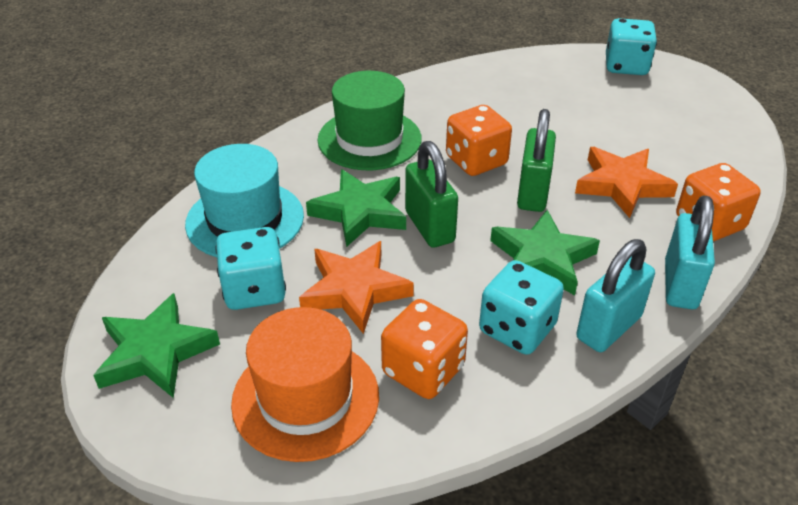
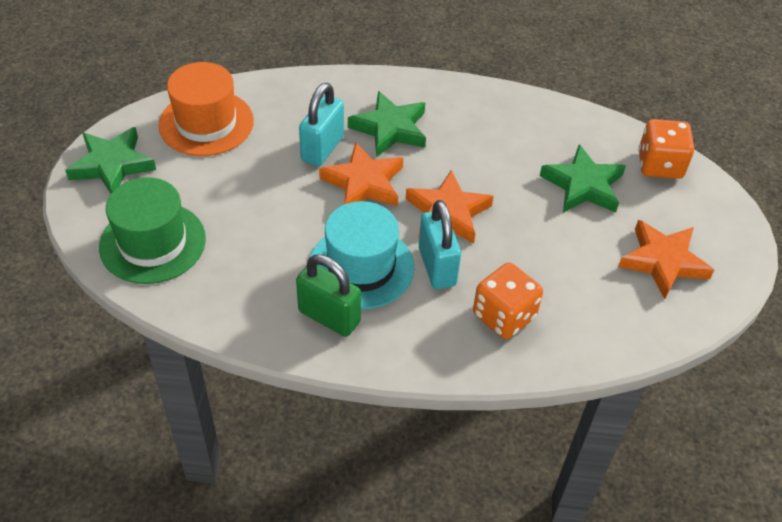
green padlock: 2 -> 1
orange dice: 3 -> 2
orange star: 2 -> 3
turquoise dice: 3 -> 0

